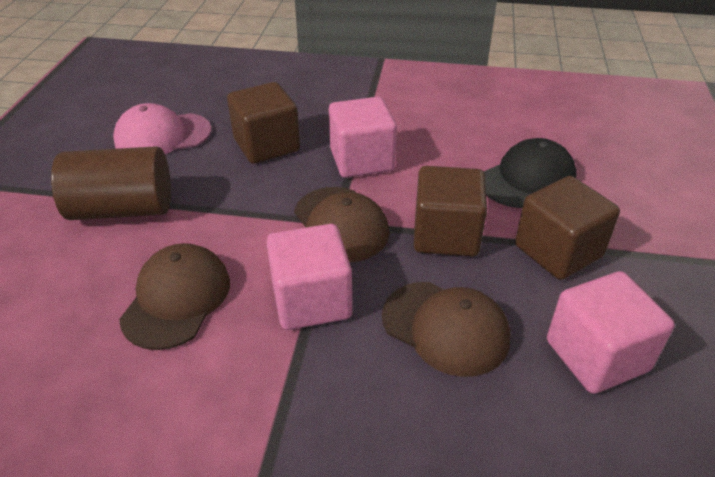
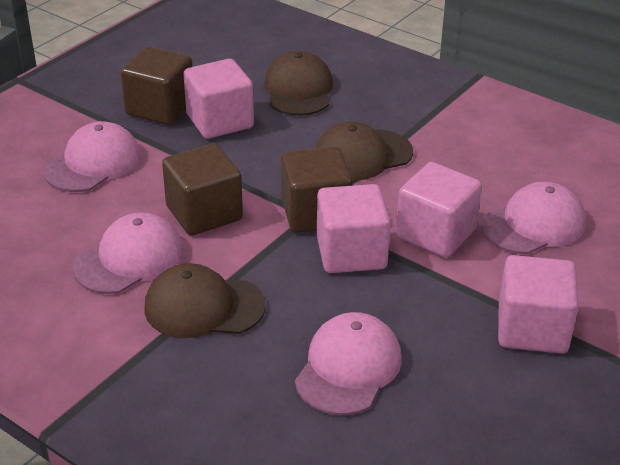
black cap: 1 -> 0
brown cylinder: 1 -> 0
pink cap: 1 -> 4
pink cube: 3 -> 4

